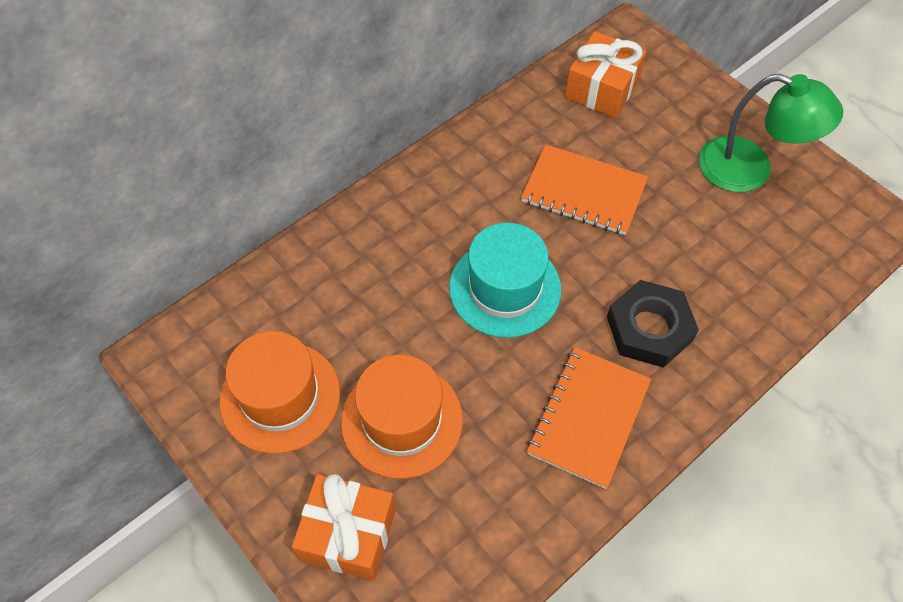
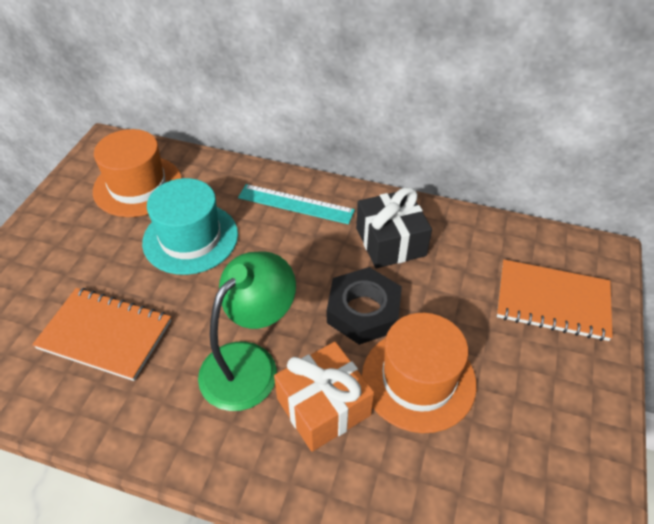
black gift: 0 -> 1
orange gift: 2 -> 1
turquoise ruler: 0 -> 1

